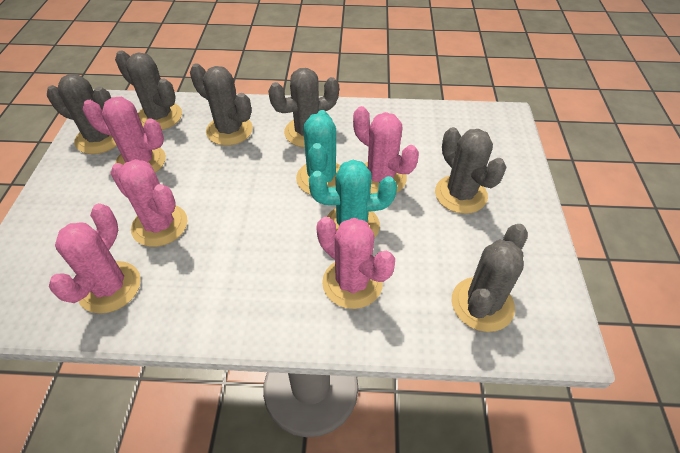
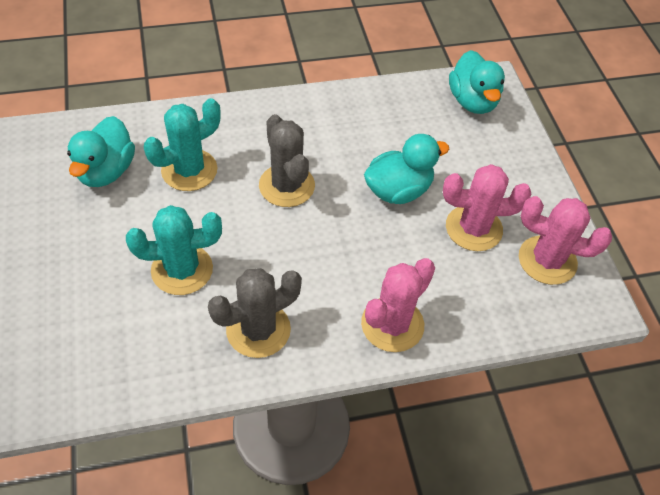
grey cactus: 6 -> 2
pink cactus: 5 -> 3
turquoise duck: 0 -> 3

